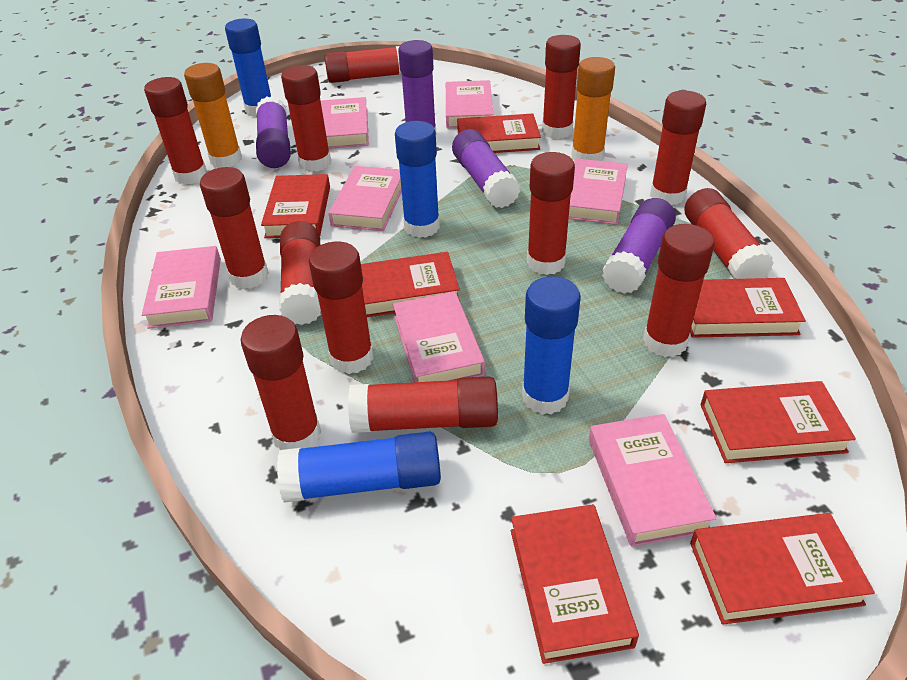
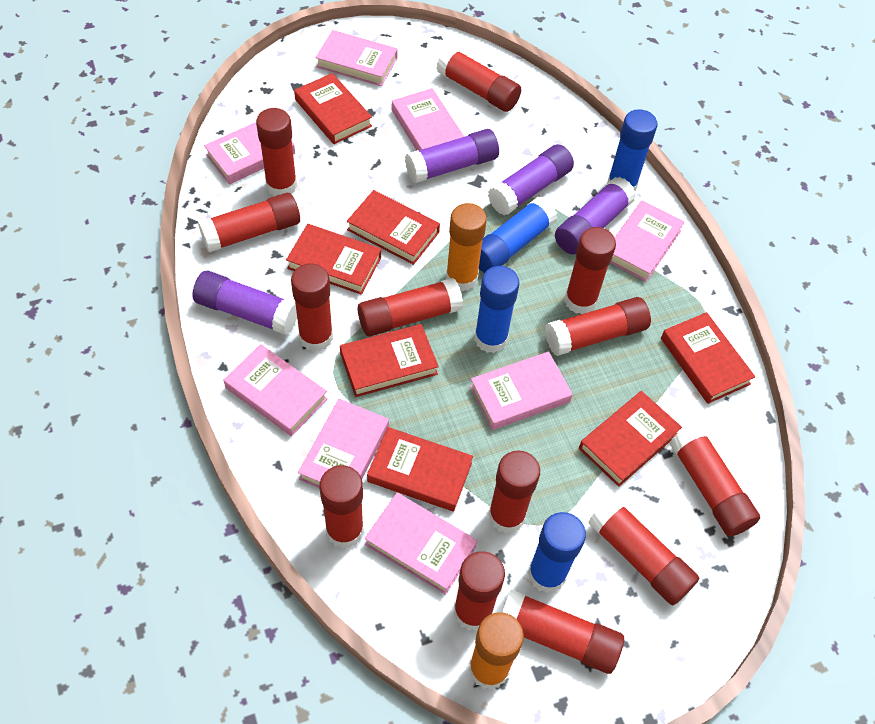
pink book: 7 -> 8

